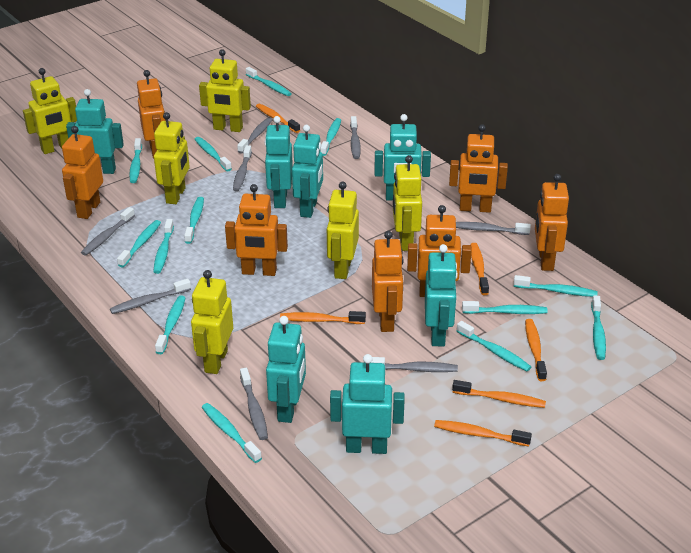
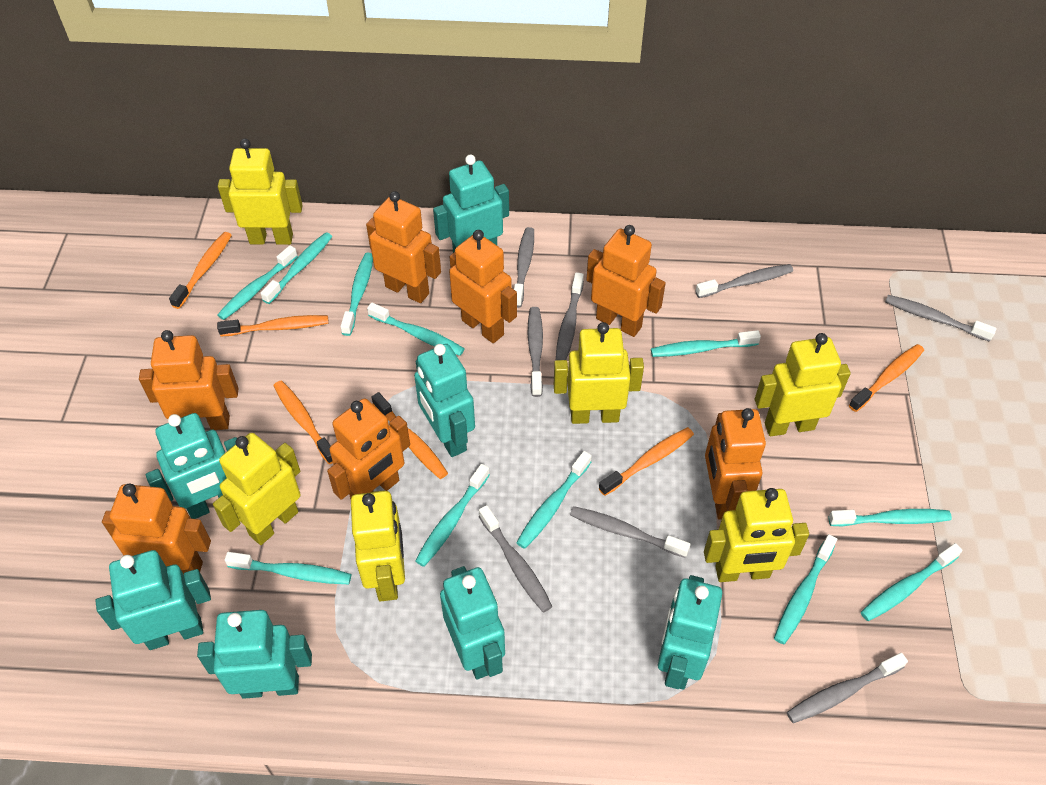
turquoise toothbrush: 13 -> 11

